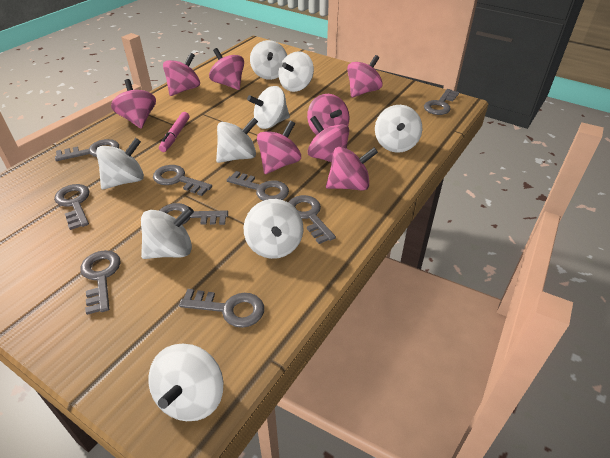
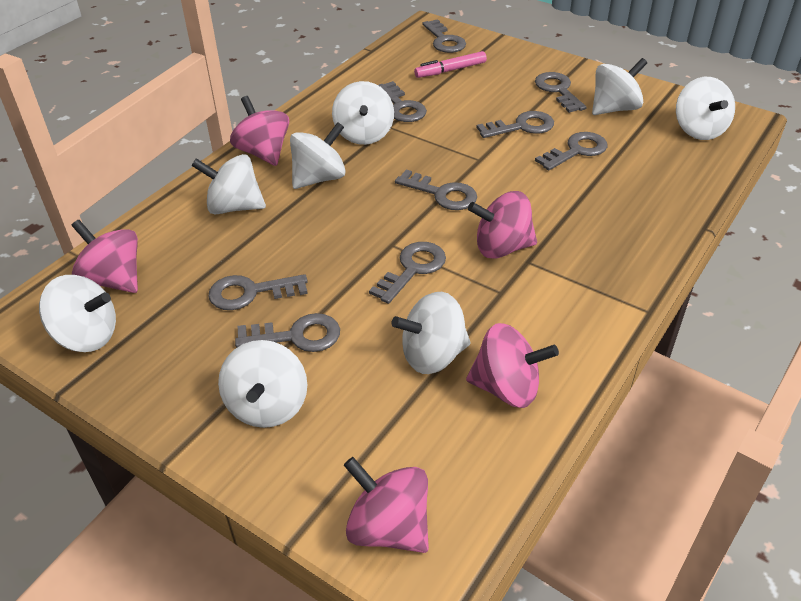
pink spinning top: 8 -> 5
white spinning top: 9 -> 8

